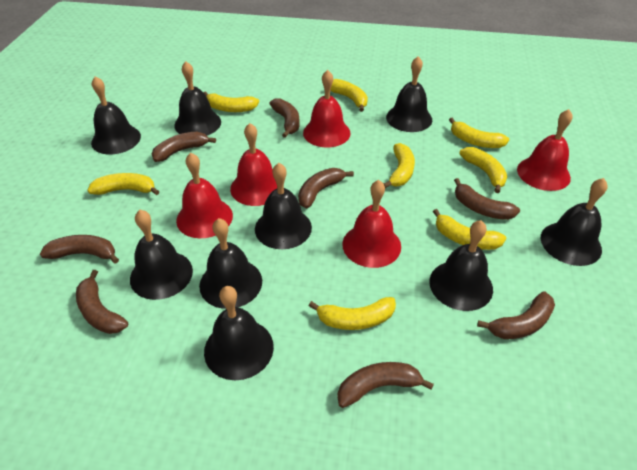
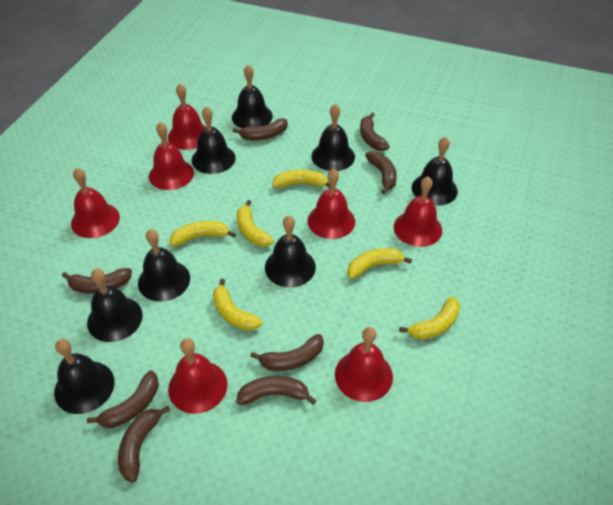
black bell: 9 -> 8
red bell: 5 -> 7
yellow banana: 8 -> 6

